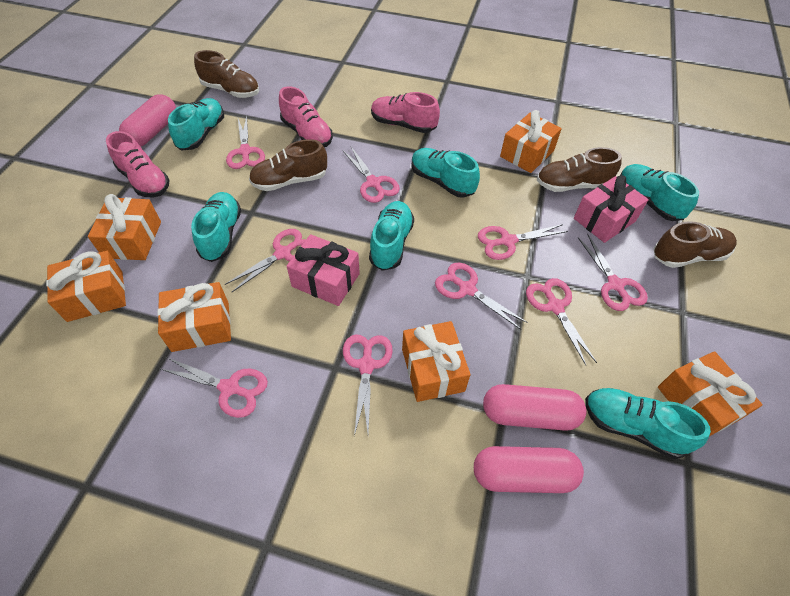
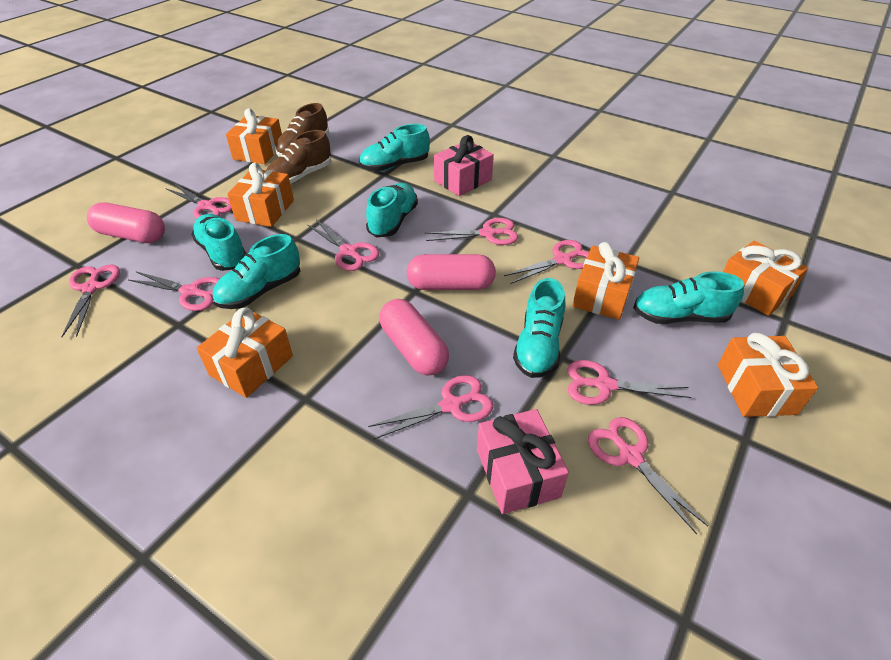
brown shoe: 4 -> 2
pink shoe: 3 -> 0

